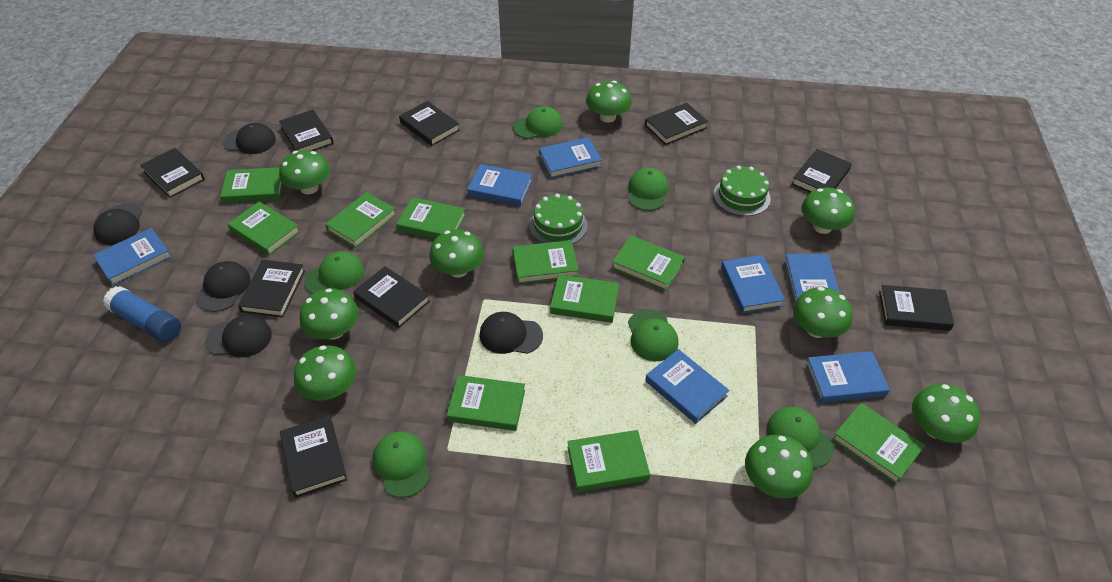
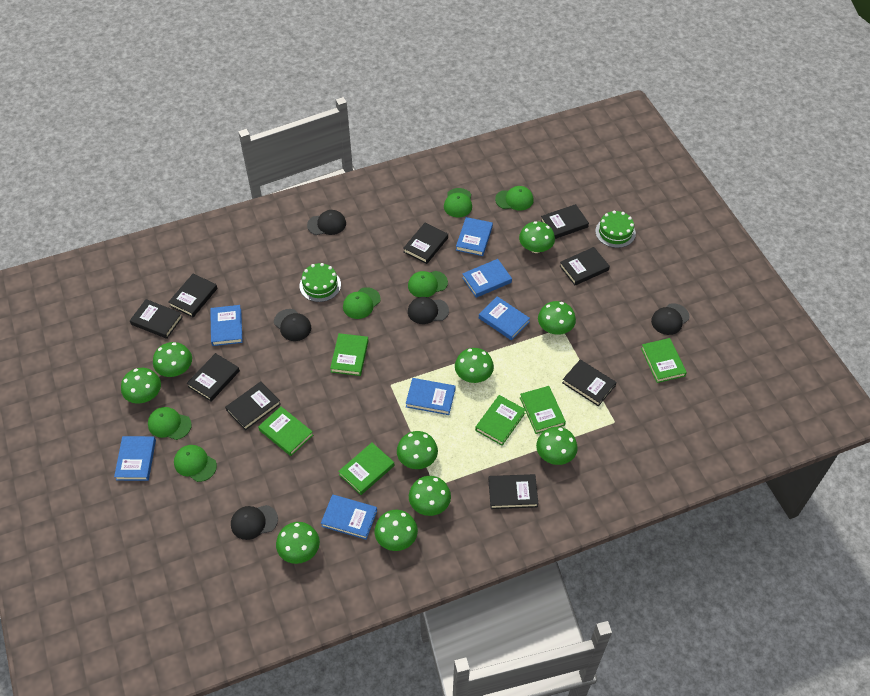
blue glue stick: 1 -> 0
green book: 10 -> 6
green mushroom: 9 -> 10

